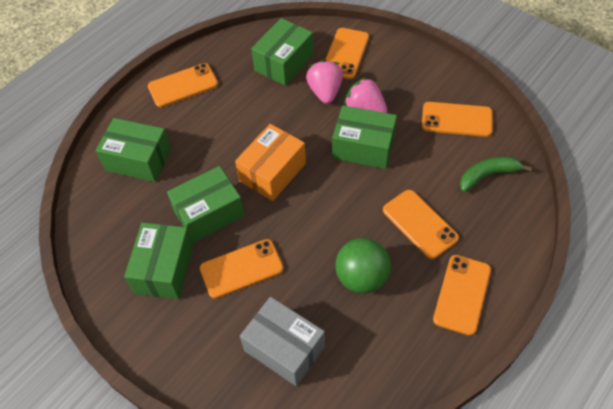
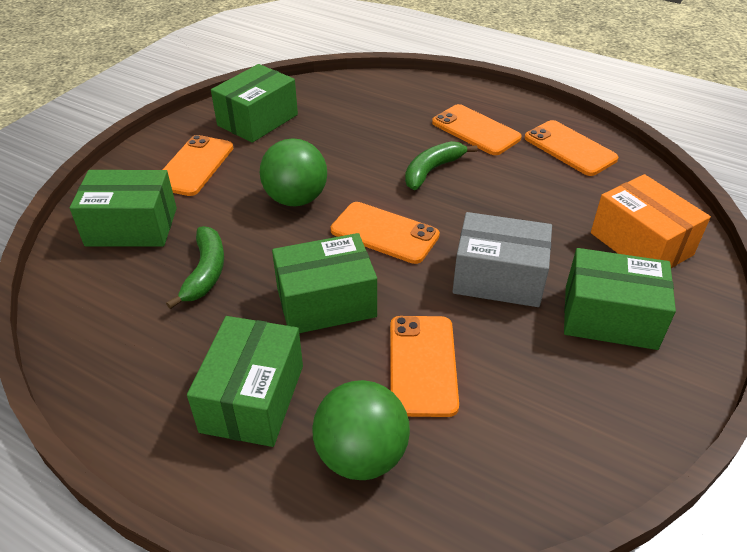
green ball: 1 -> 2
green banana: 1 -> 2
orange phone: 6 -> 5
pink strawberry: 2 -> 0

